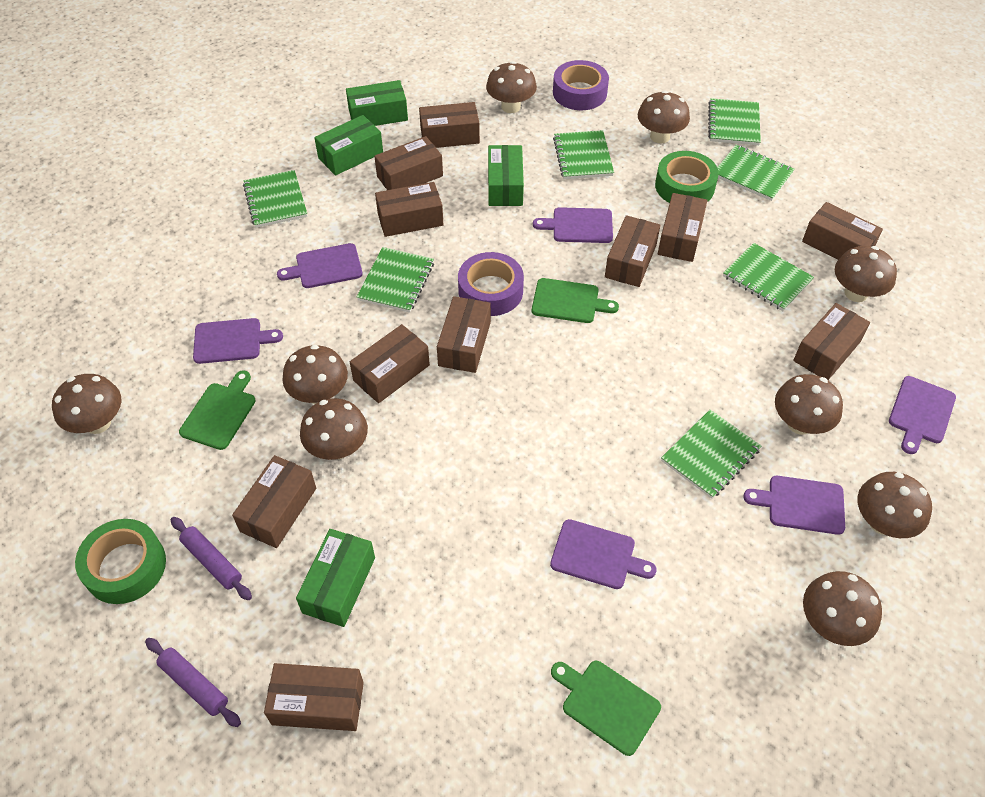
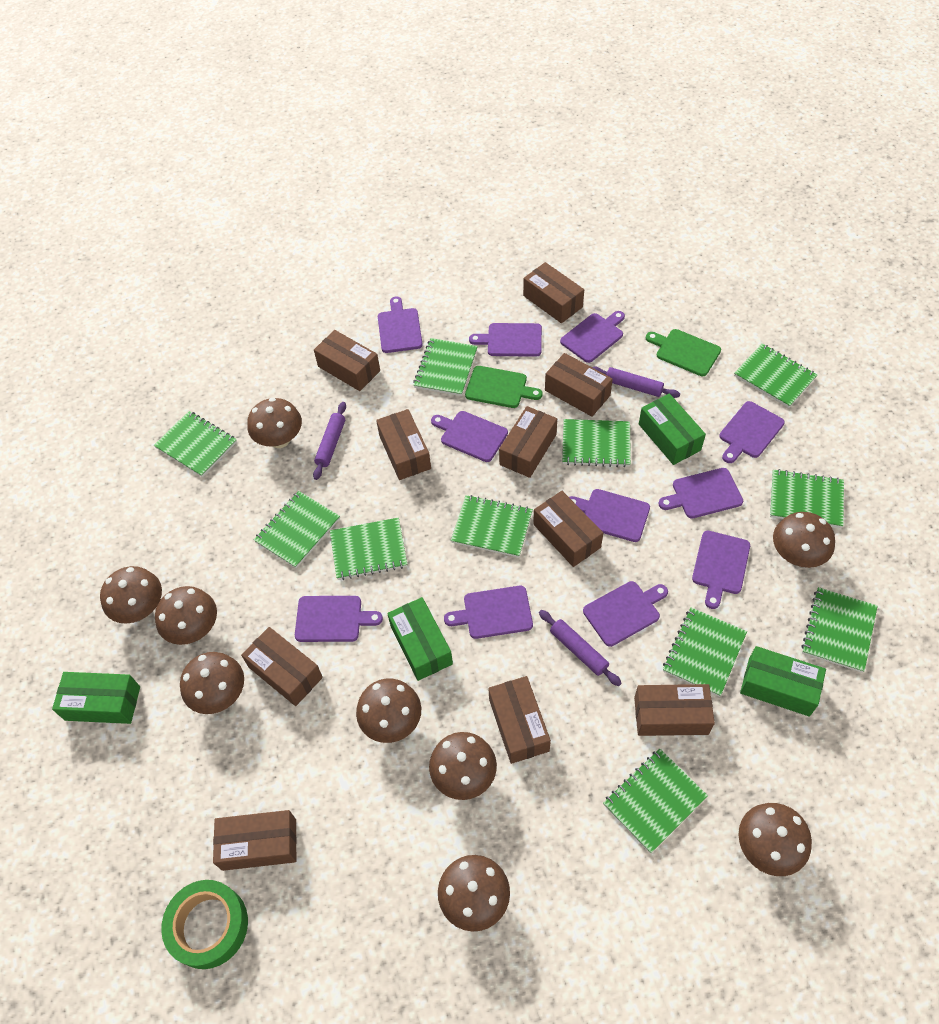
brown box: 11 -> 10
green cutting board: 3 -> 2
green notebook: 7 -> 11
green tape: 2 -> 1
purple cutting board: 6 -> 11
purple rolling pin: 2 -> 3
purple tape: 2 -> 0

